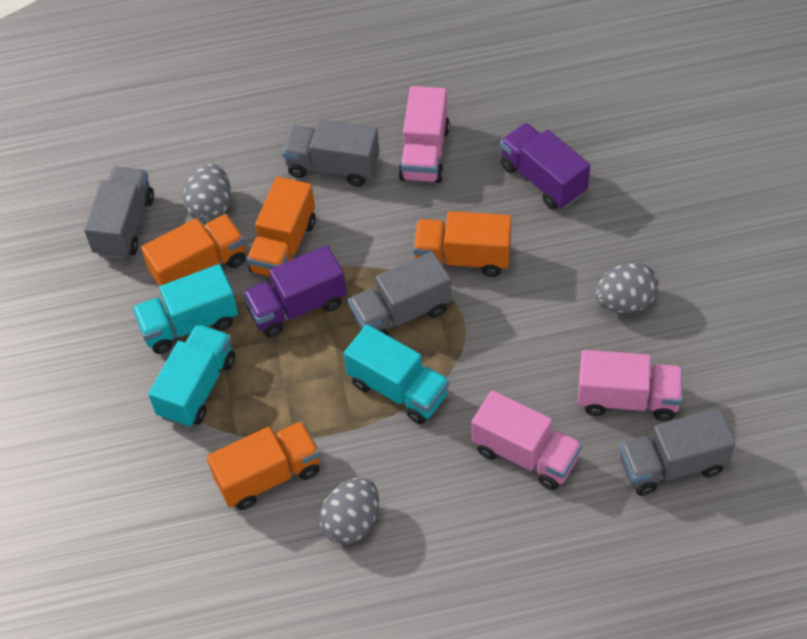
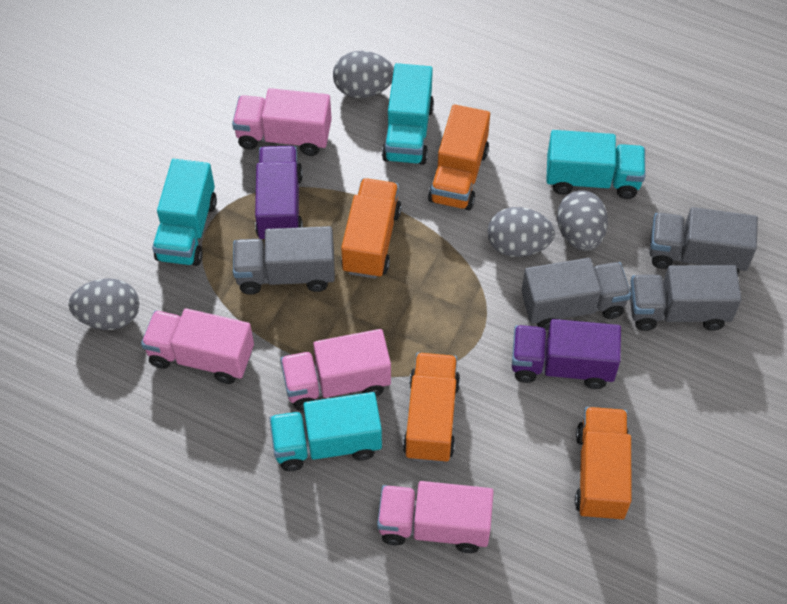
grey egg: 3 -> 4
pink truck: 3 -> 4
turquoise truck: 3 -> 4

